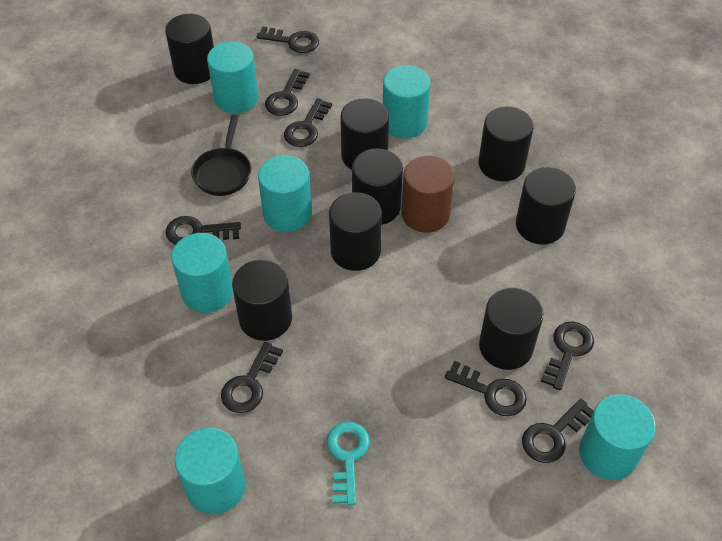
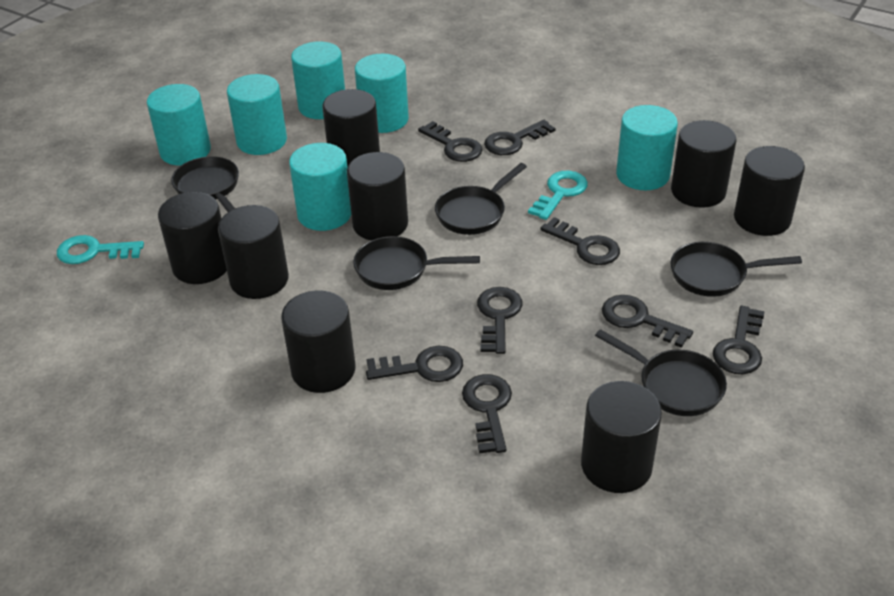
black pan: 1 -> 5
brown cylinder: 1 -> 0
turquoise key: 1 -> 2

